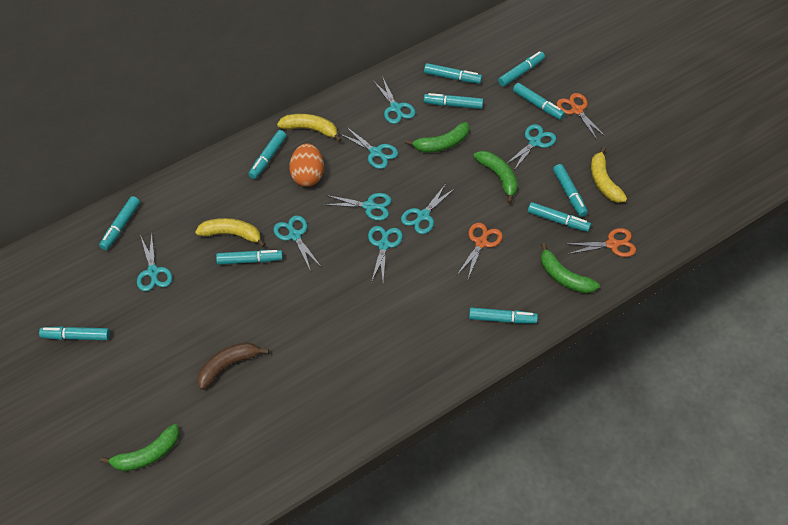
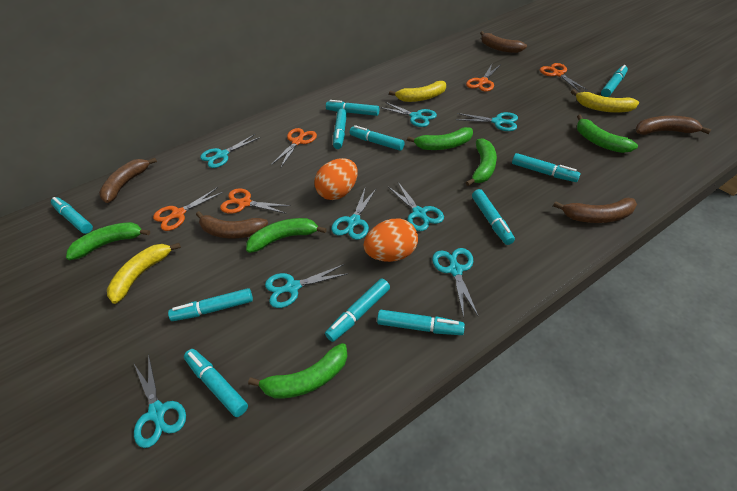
brown banana: 1 -> 5
green banana: 4 -> 6
orange egg: 1 -> 2
orange scissors: 3 -> 5

